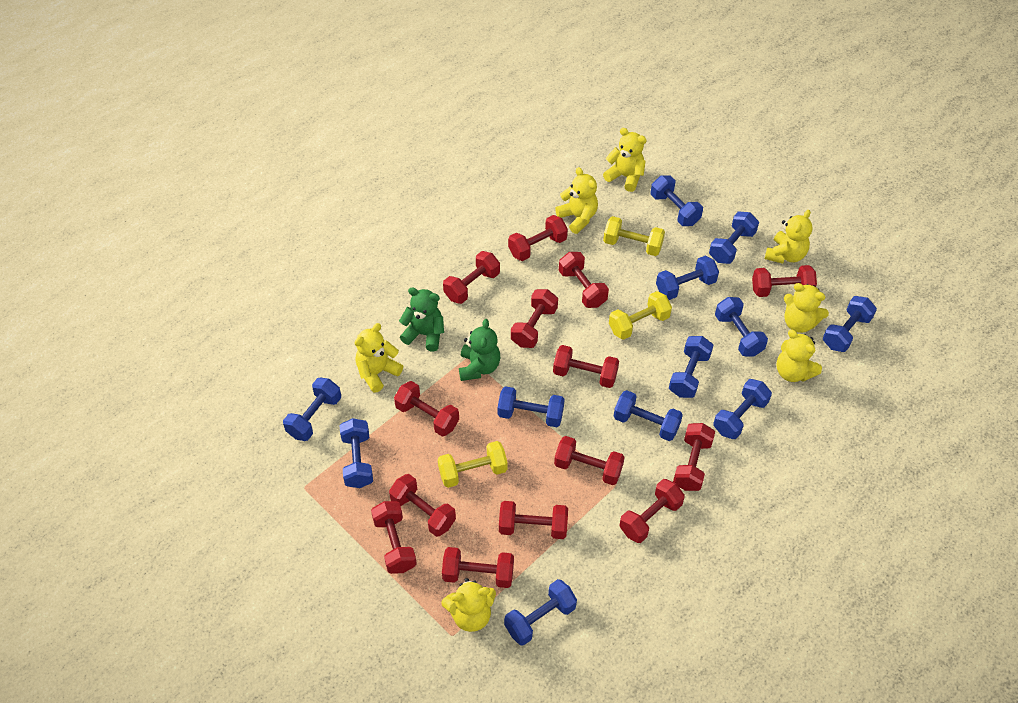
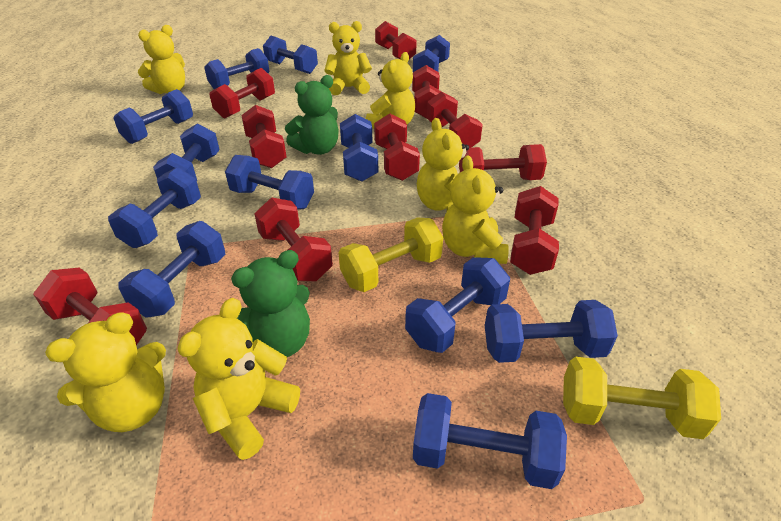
red dumbbell: 14 -> 10
yellow dumbbell: 3 -> 2

